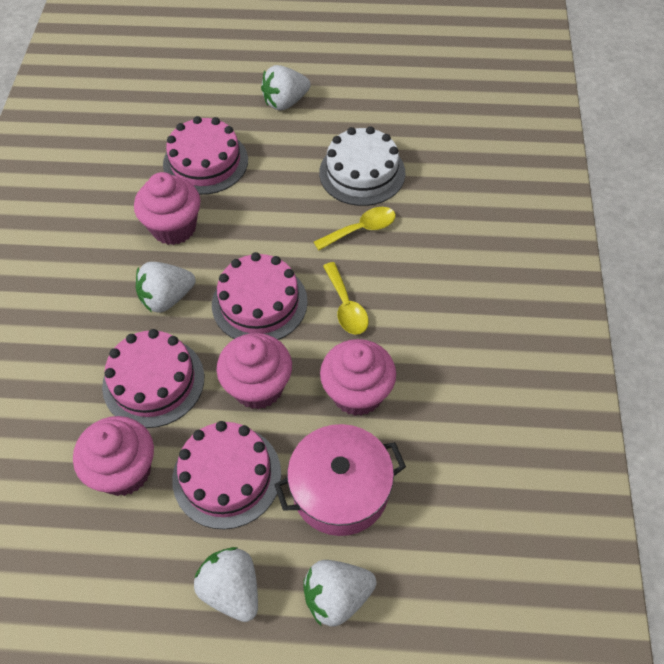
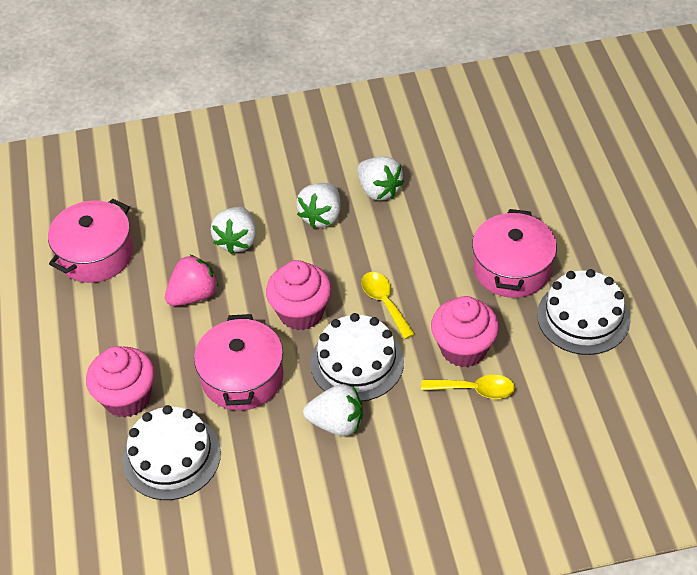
pink cake: 4 -> 0
pink cupcake: 4 -> 3
pink pot: 1 -> 3
pink strawberry: 0 -> 1
white cake: 1 -> 3

